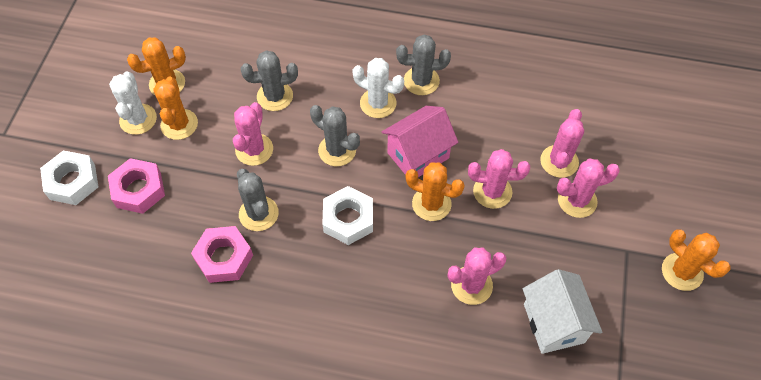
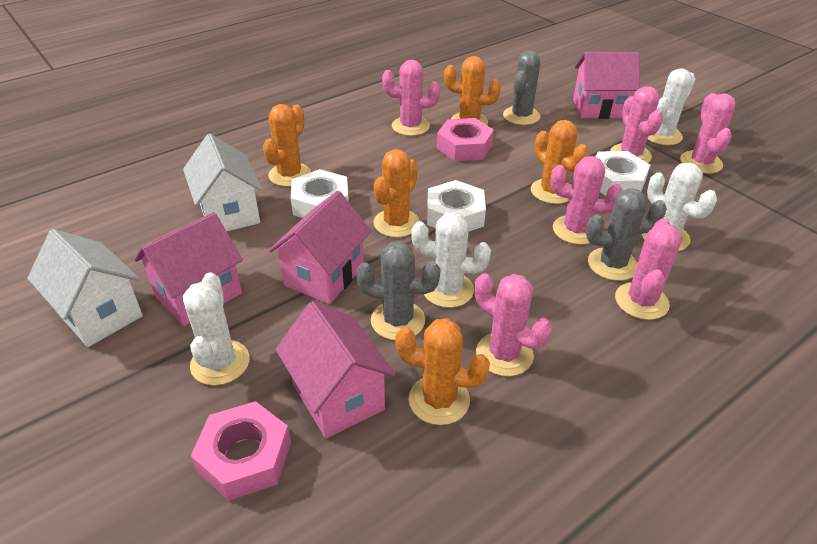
grey cactus: 4 -> 3
orange cactus: 4 -> 5
pink cactus: 5 -> 6
pink house: 1 -> 4
white cactus: 2 -> 4
white house: 1 -> 2
white nut: 2 -> 3

